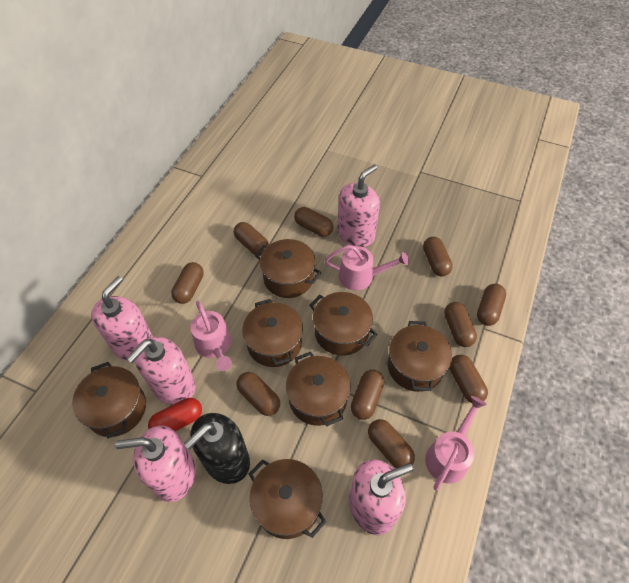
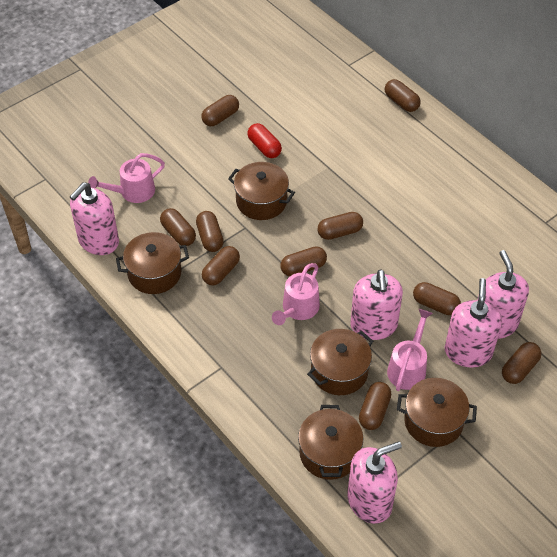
black soap dispenser: 1 -> 0
brown pot: 7 -> 5

